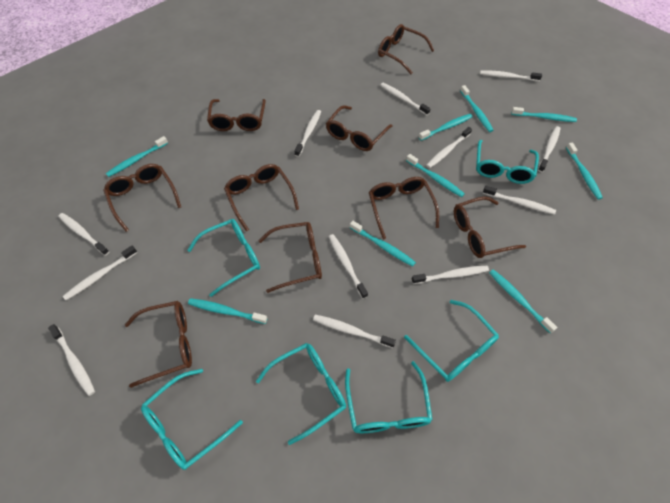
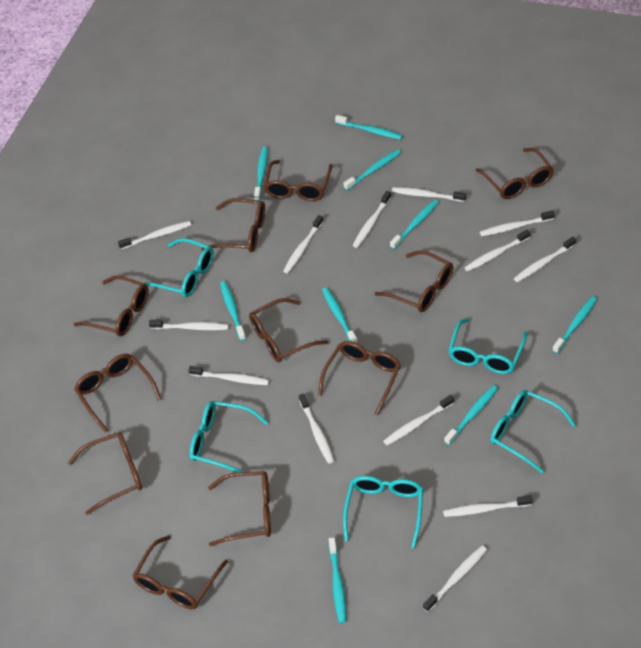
brown glasses: 9 -> 11
turquoise glasses: 6 -> 5
white toothbrush: 12 -> 13

